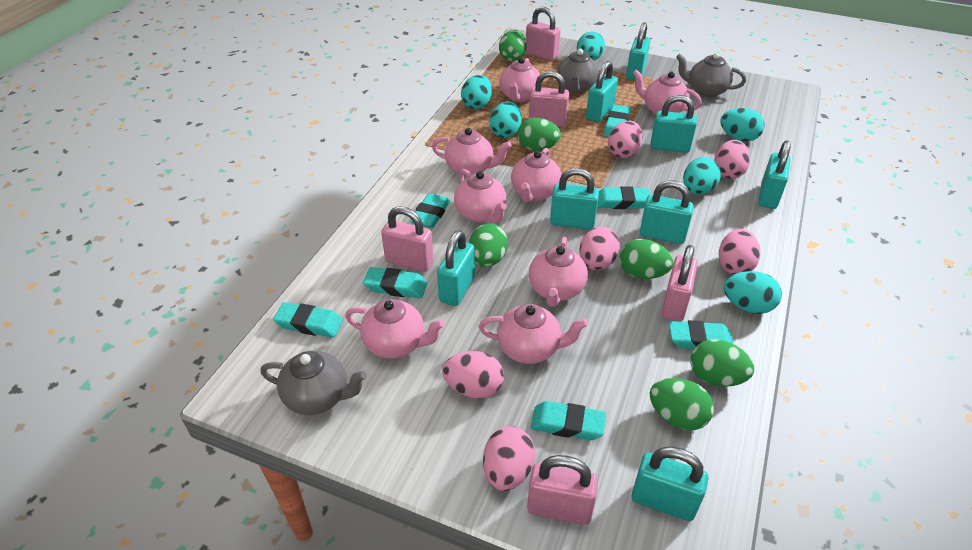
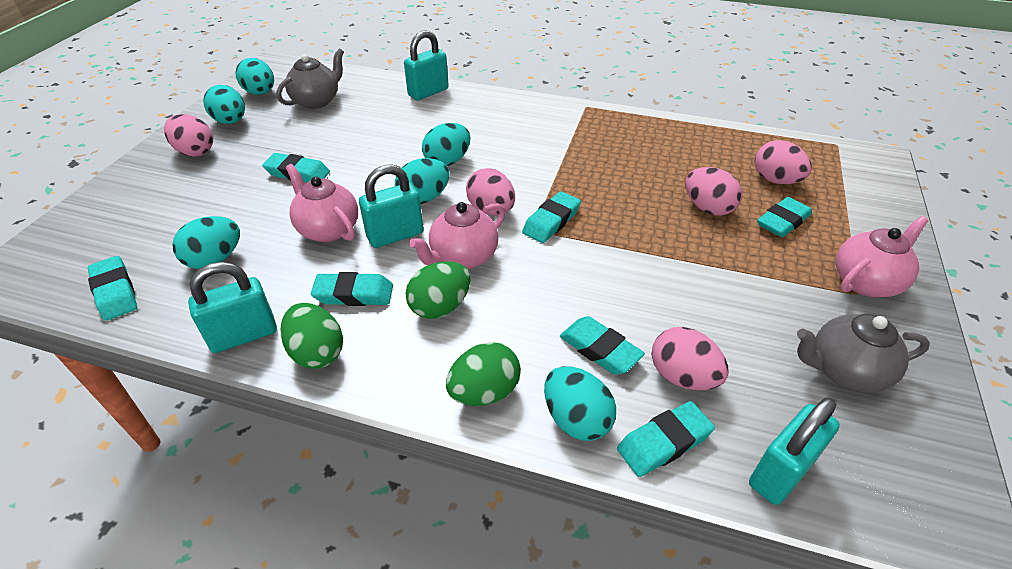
green egg: 6 -> 3
grey teapot: 3 -> 2
pink egg: 6 -> 5
pink padlock: 5 -> 0
pink teapot: 8 -> 3
turquoise padlock: 8 -> 4

